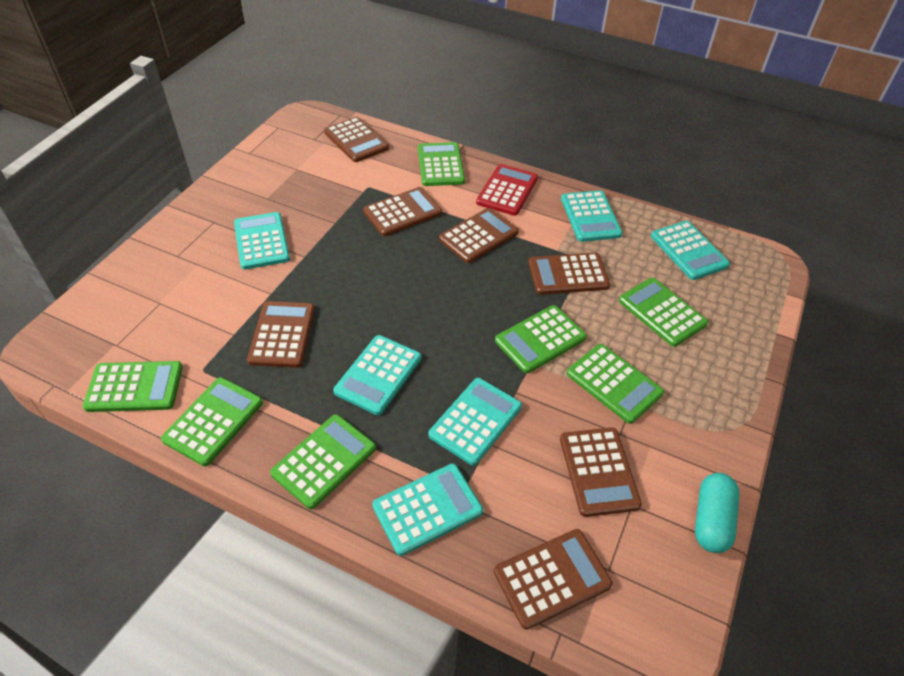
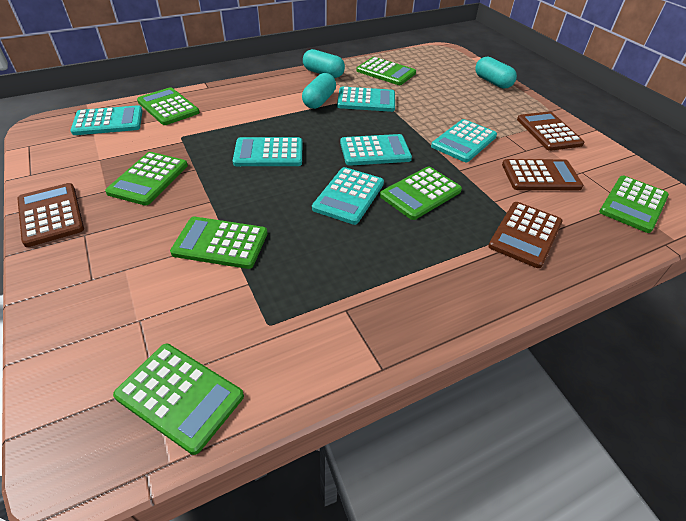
brown calculator: 7 -> 4
red calculator: 1 -> 0
turquoise capsule: 1 -> 3

